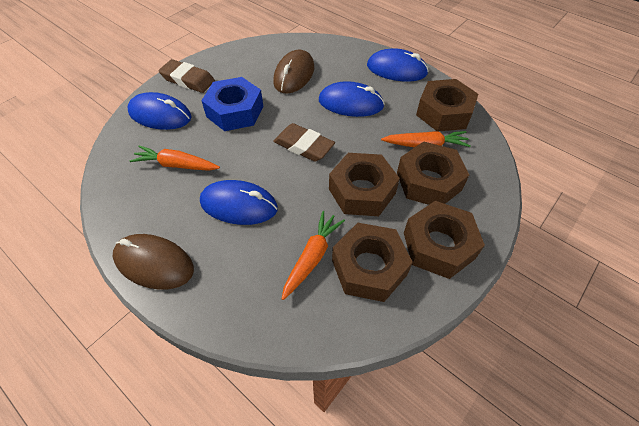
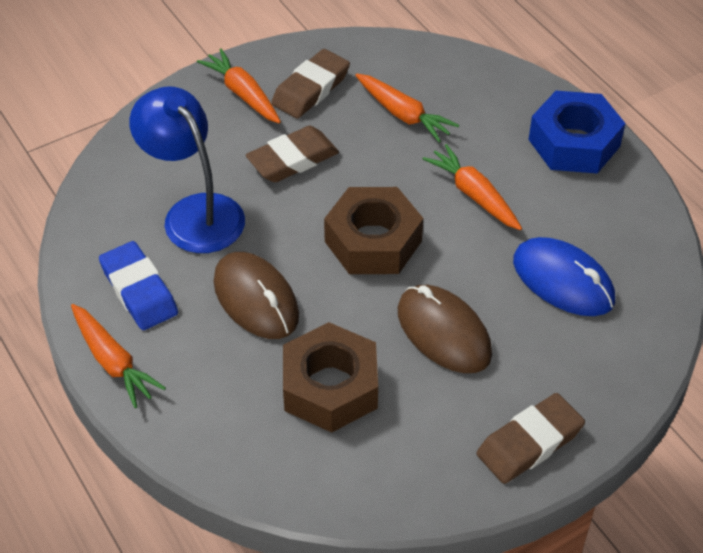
blue eraser: 0 -> 1
blue lamp: 0 -> 1
blue mouse: 4 -> 1
brown eraser: 2 -> 3
brown nut: 5 -> 2
orange carrot: 3 -> 4

